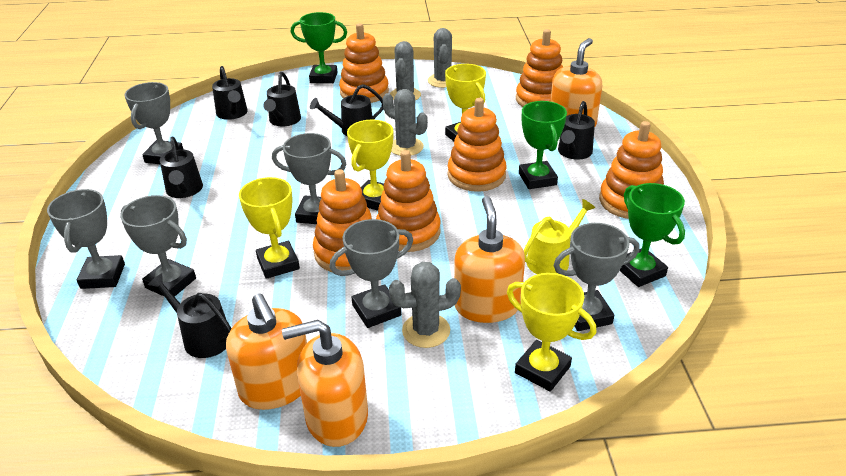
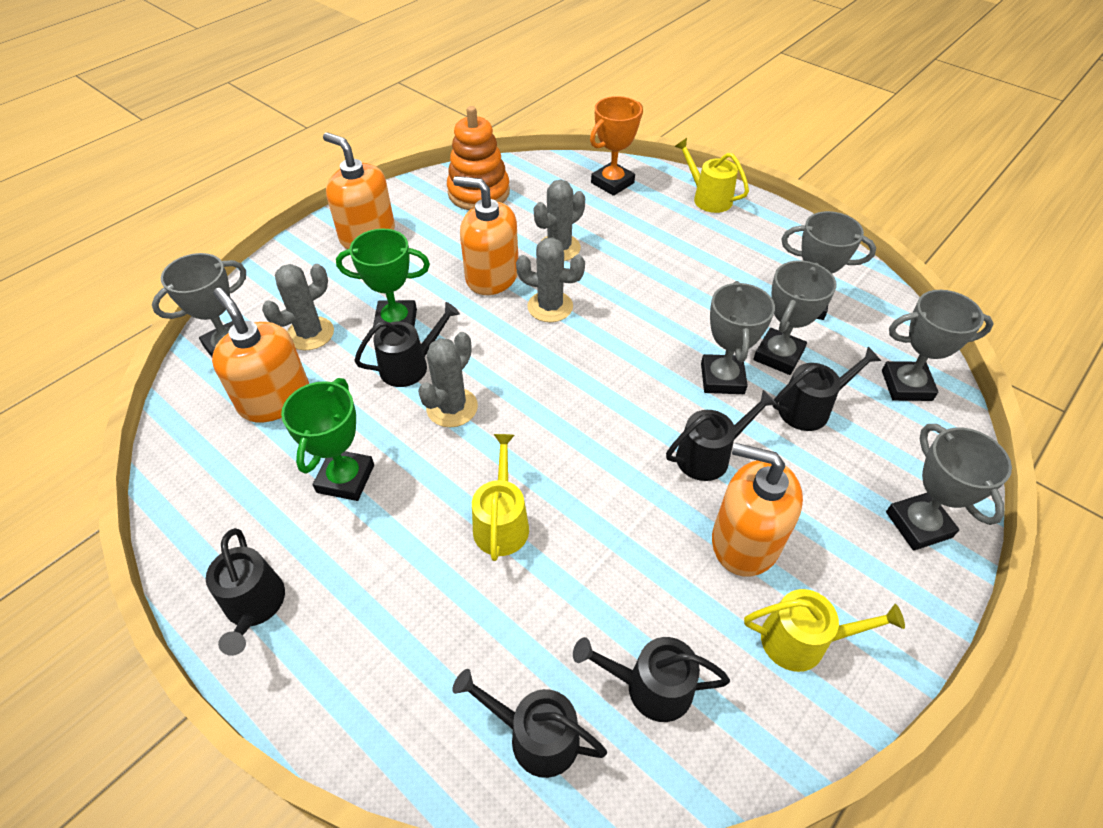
green trophy: 3 -> 2
orange stacking toy: 6 -> 1
orange trophy: 0 -> 1
yellow trophy: 4 -> 0
yellow watering can: 1 -> 3

